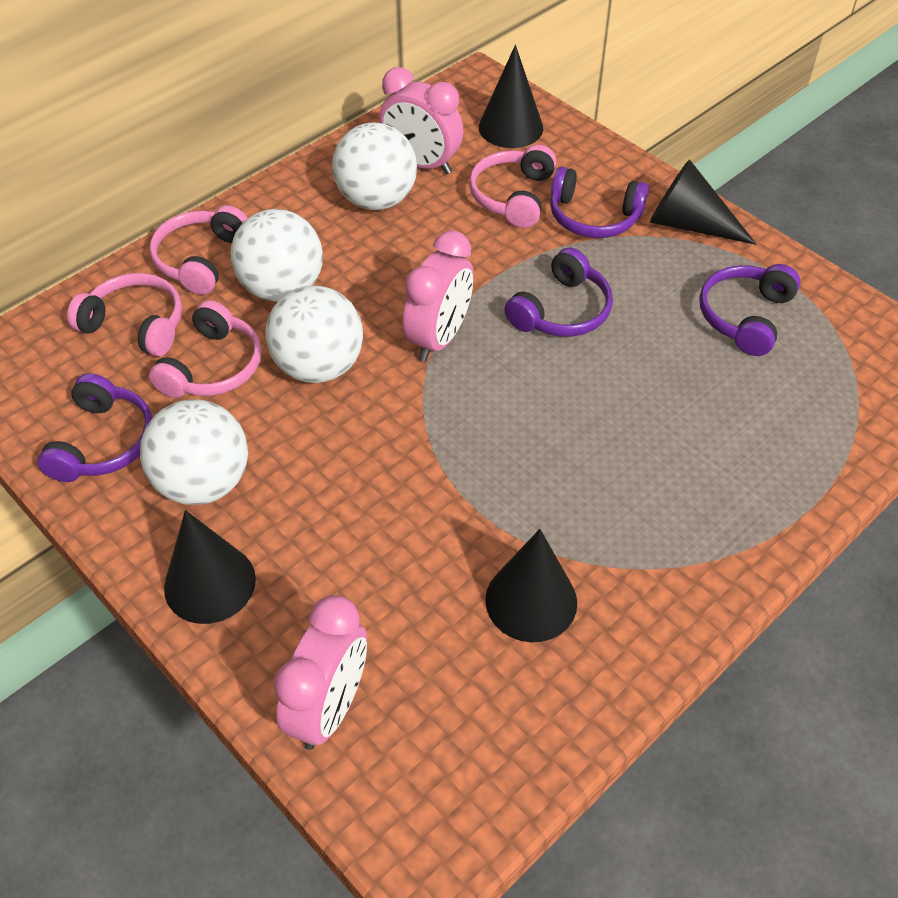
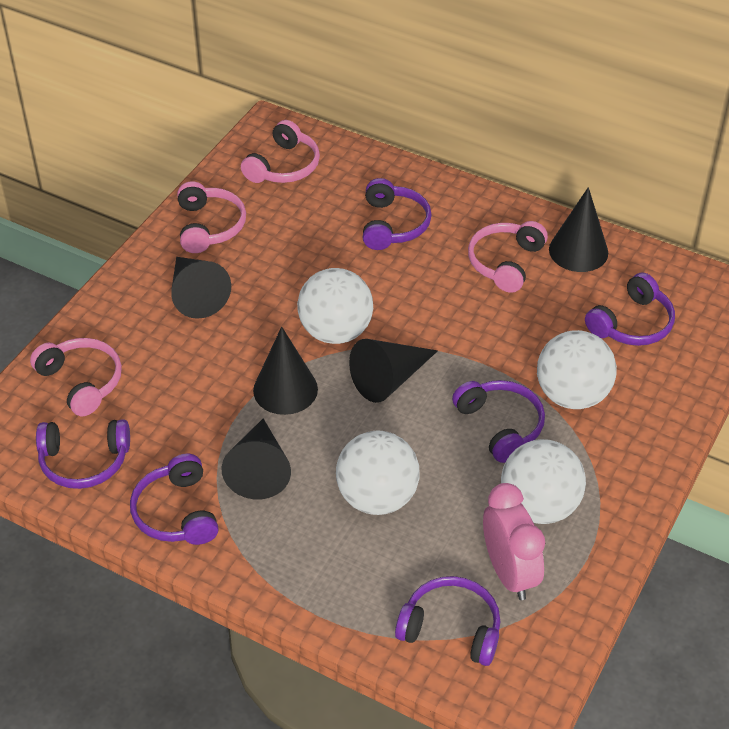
black cone: 4 -> 5
pink clock: 3 -> 1
purple headphones: 4 -> 6

